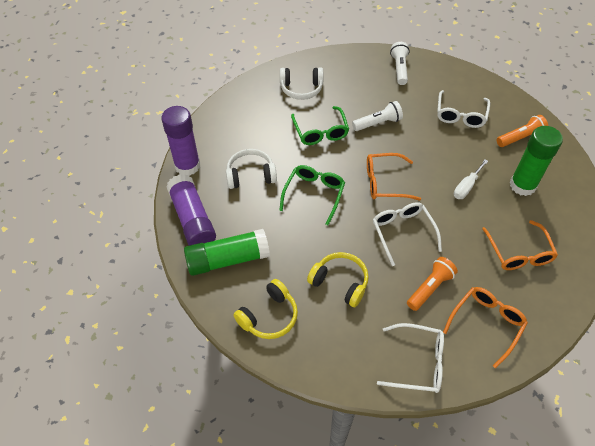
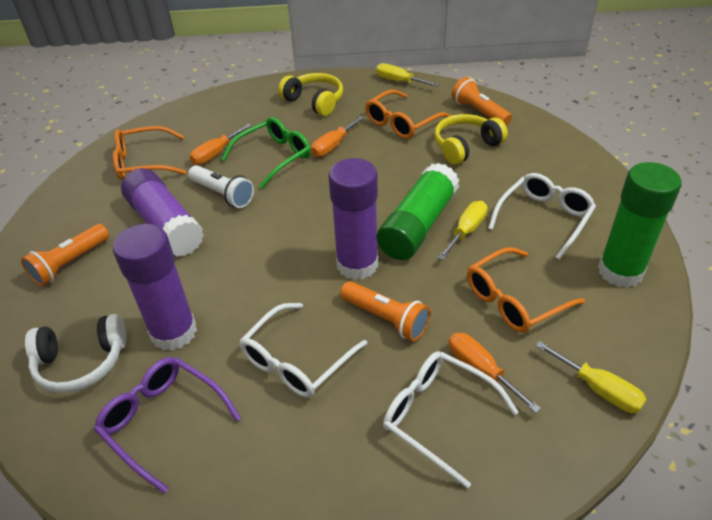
green glasses: 2 -> 1
orange flashlight: 2 -> 3
orange screwdriver: 0 -> 3
purple glasses: 0 -> 1
purple glue stick: 2 -> 3
white flashlight: 2 -> 1
white headphones: 2 -> 1
white screwdriver: 1 -> 0
yellow screwdriver: 0 -> 3

